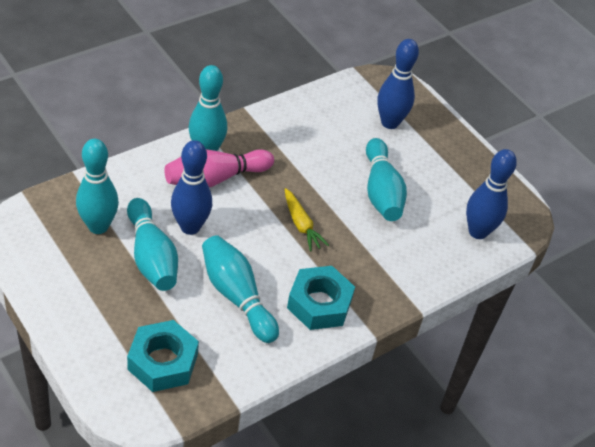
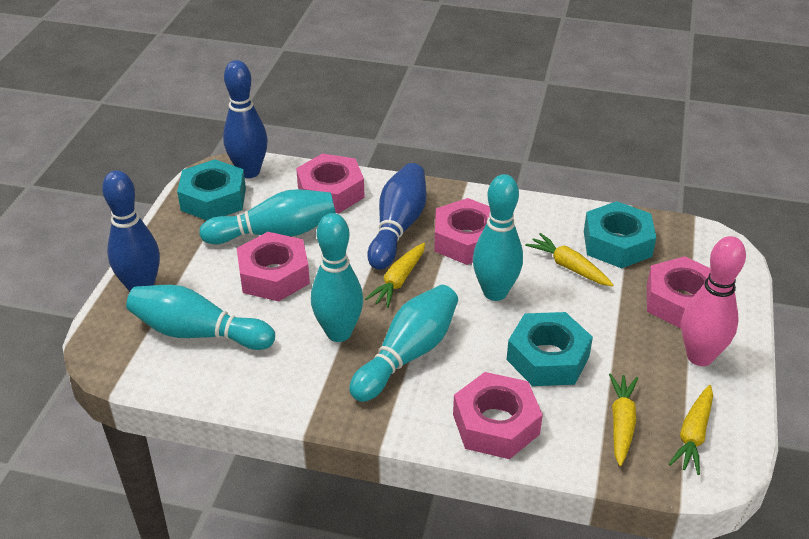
pink nut: 0 -> 5
turquoise nut: 2 -> 3
yellow carrot: 1 -> 4

